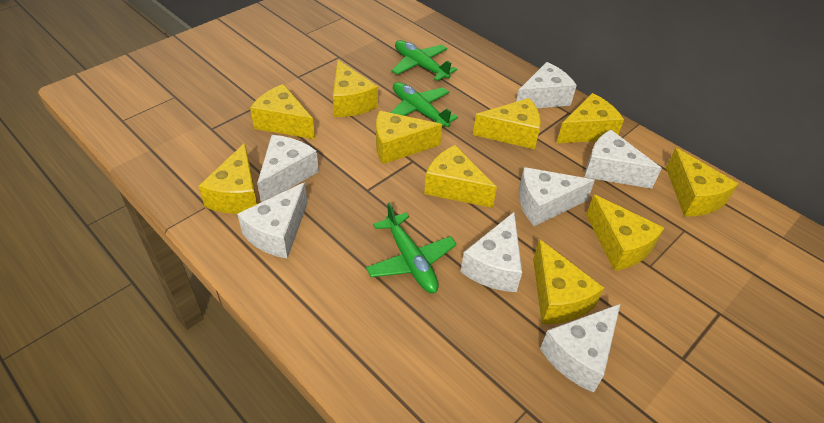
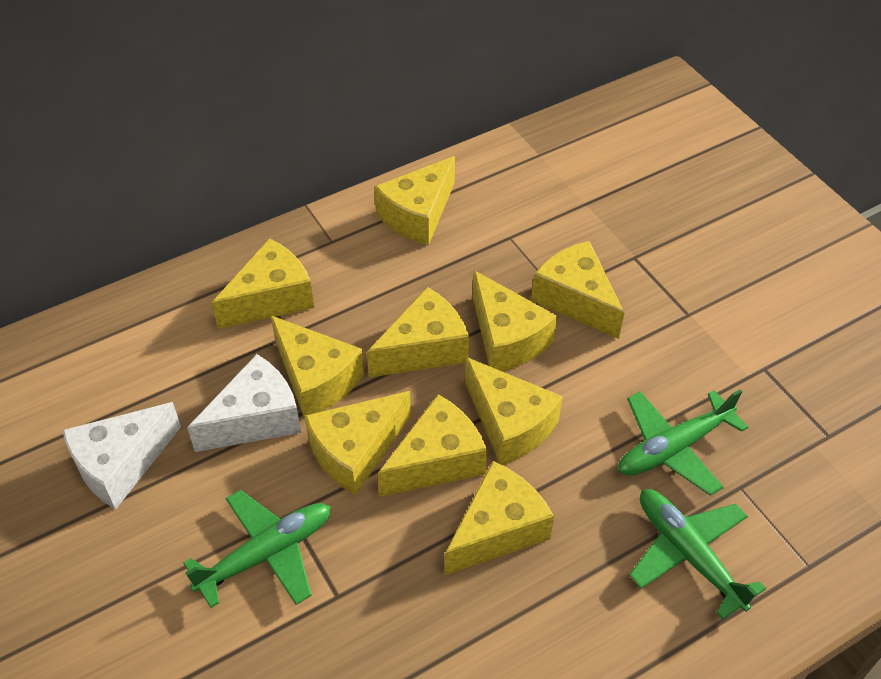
white cheese: 7 -> 2

